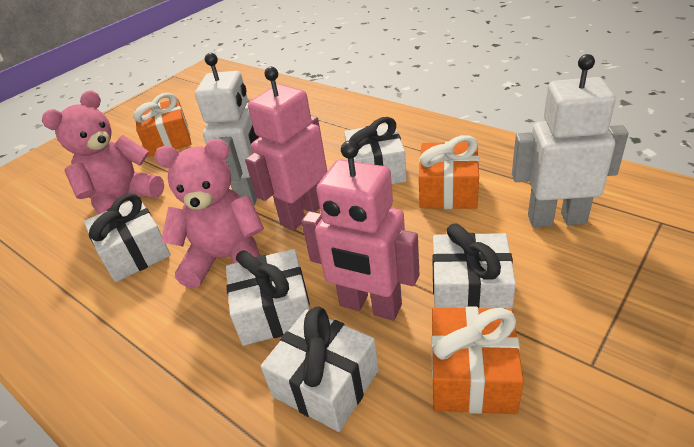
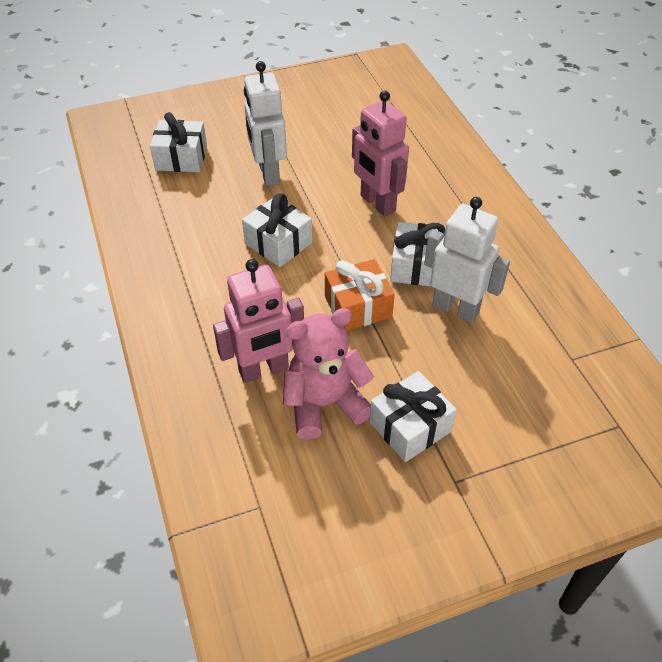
orange gift: 3 -> 1
pink teddy bear: 2 -> 1
white gift: 5 -> 4

